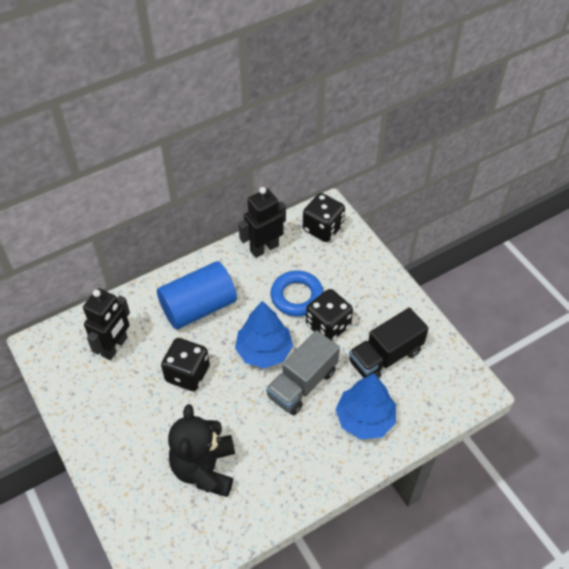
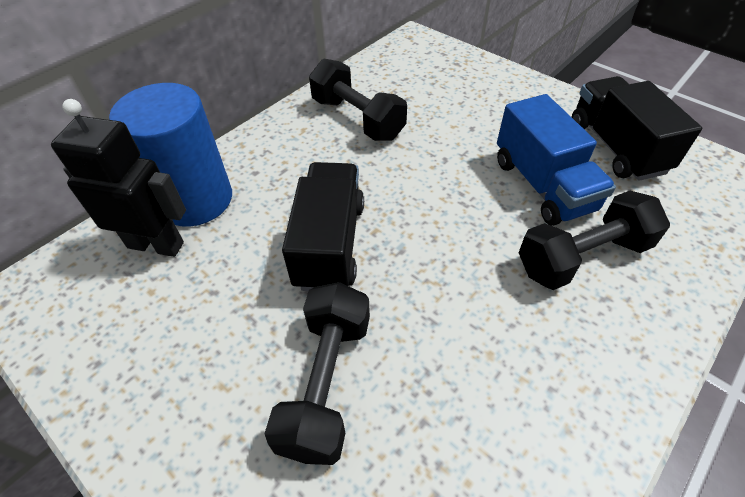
black dice: 3 -> 0
black dumbbell: 0 -> 3
black robot: 2 -> 1
black teddy bear: 1 -> 0
black truck: 1 -> 2
blue ring: 1 -> 0
blue tree: 2 -> 0
blue truck: 0 -> 1
grey truck: 1 -> 0

